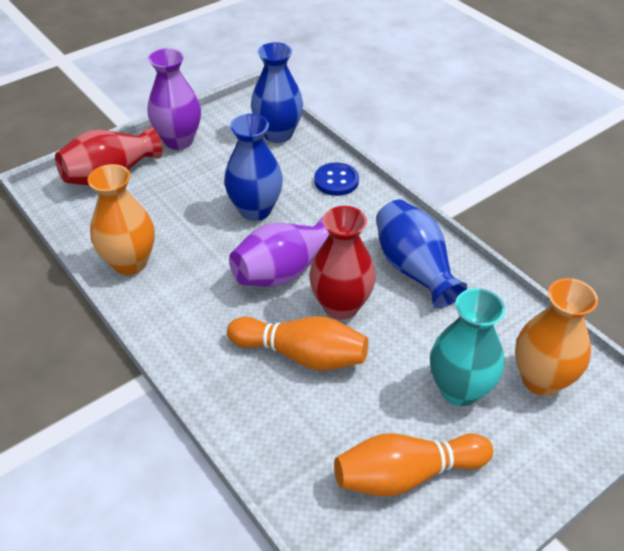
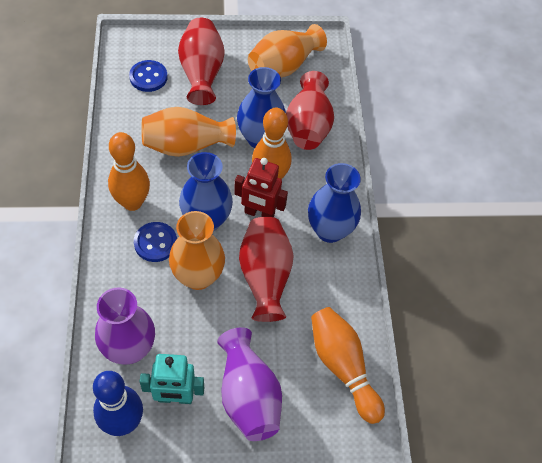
blue bowling pin: 0 -> 1
blue button: 1 -> 2
orange bowling pin: 2 -> 3
orange vase: 2 -> 3
red robot: 0 -> 1
red vase: 2 -> 3
turquoise robot: 0 -> 1
turquoise vase: 1 -> 0

